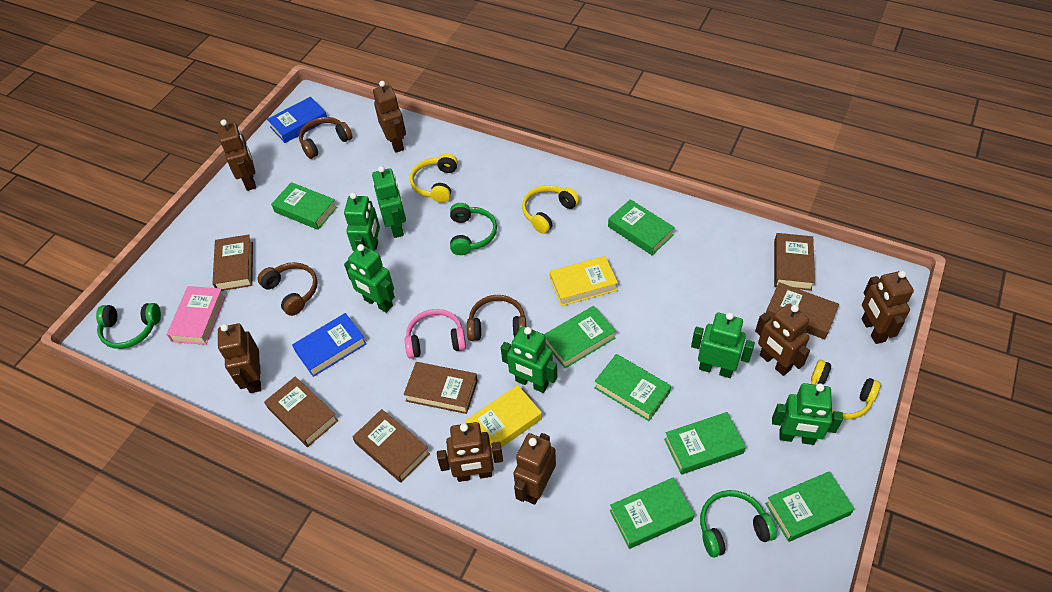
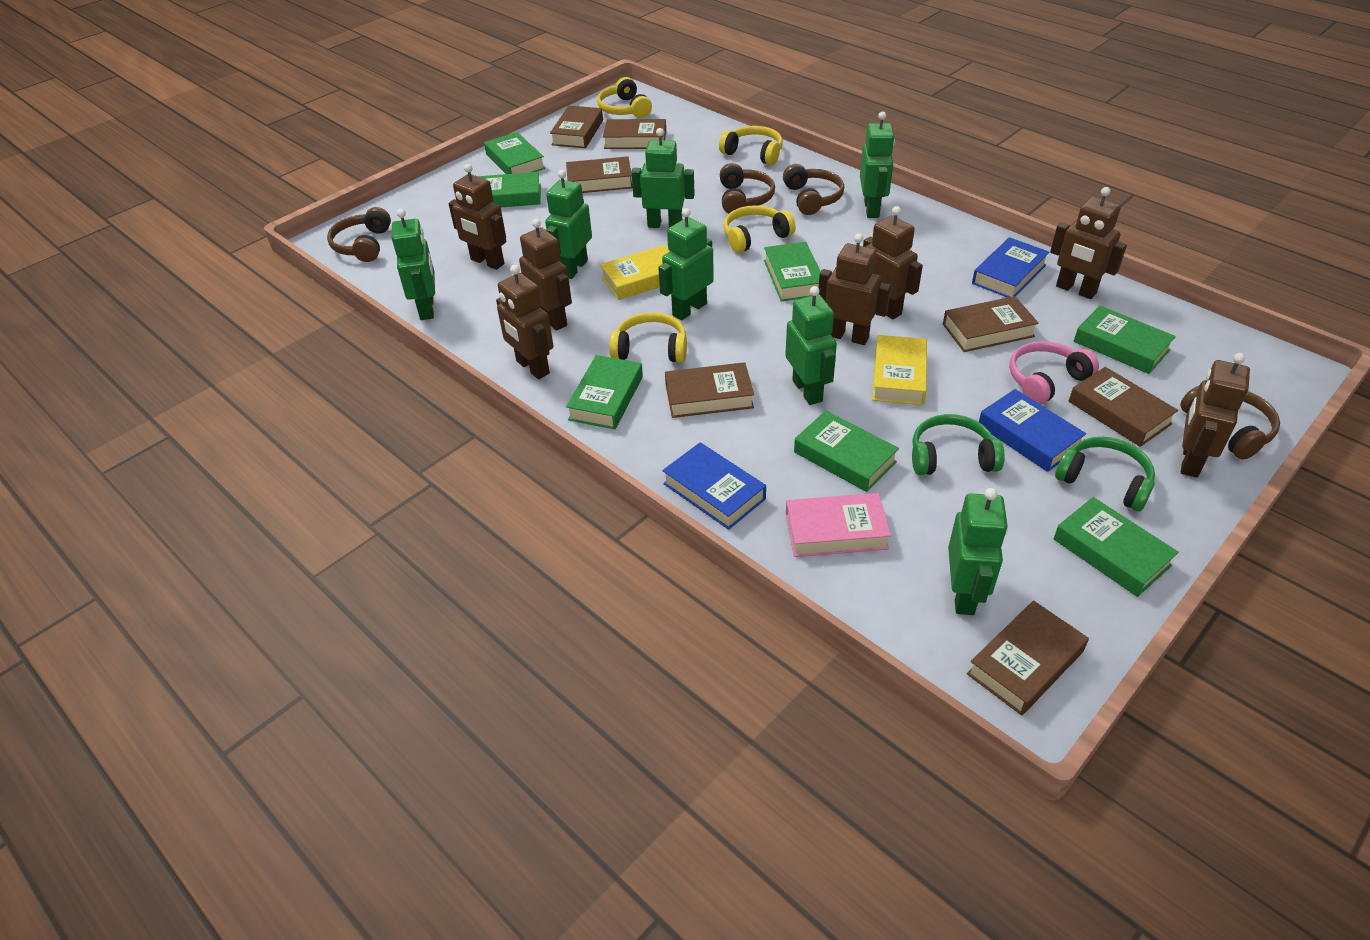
blue book: 2 -> 3
brown book: 6 -> 7
brown headphones: 3 -> 4
green headphones: 3 -> 2
green robot: 6 -> 7
yellow headphones: 3 -> 4

